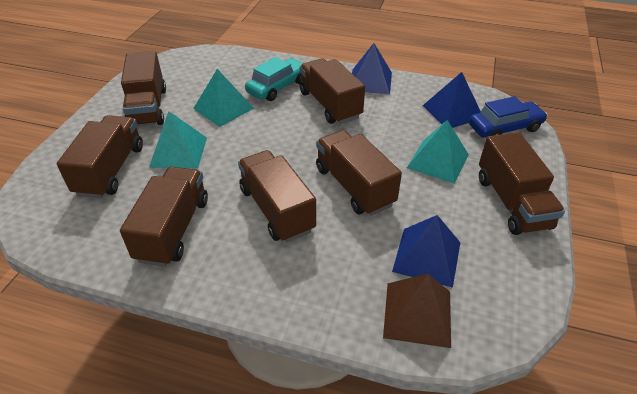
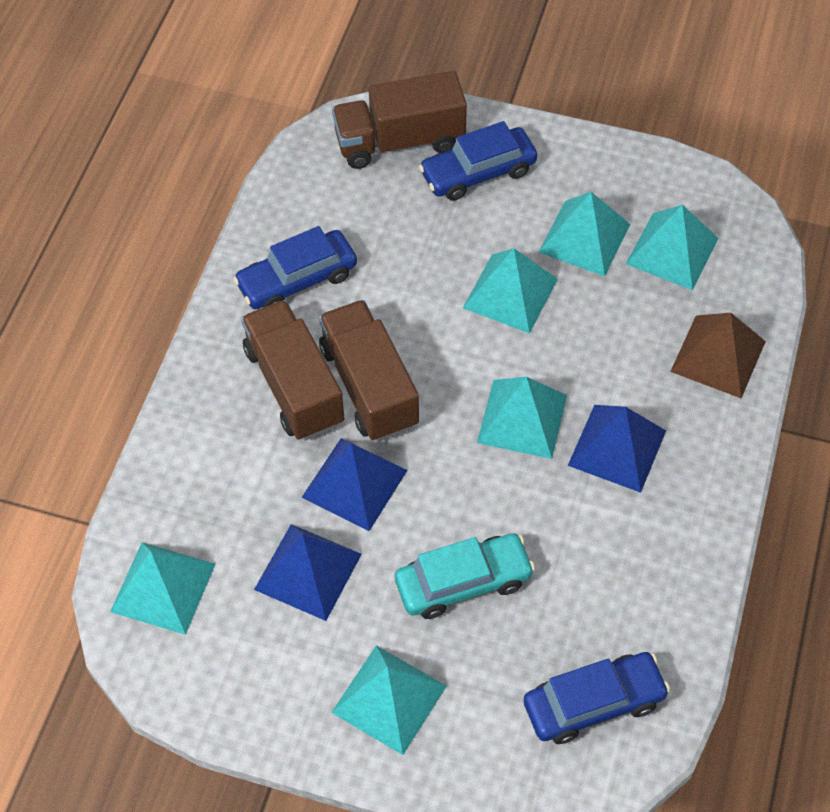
blue car: 1 -> 3
brown truck: 7 -> 3
turquoise pyramid: 3 -> 6

